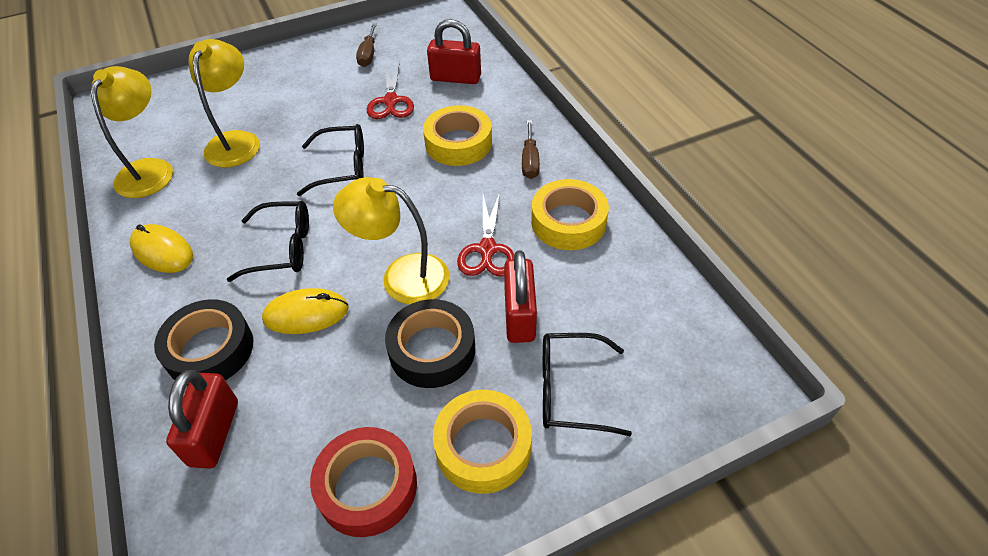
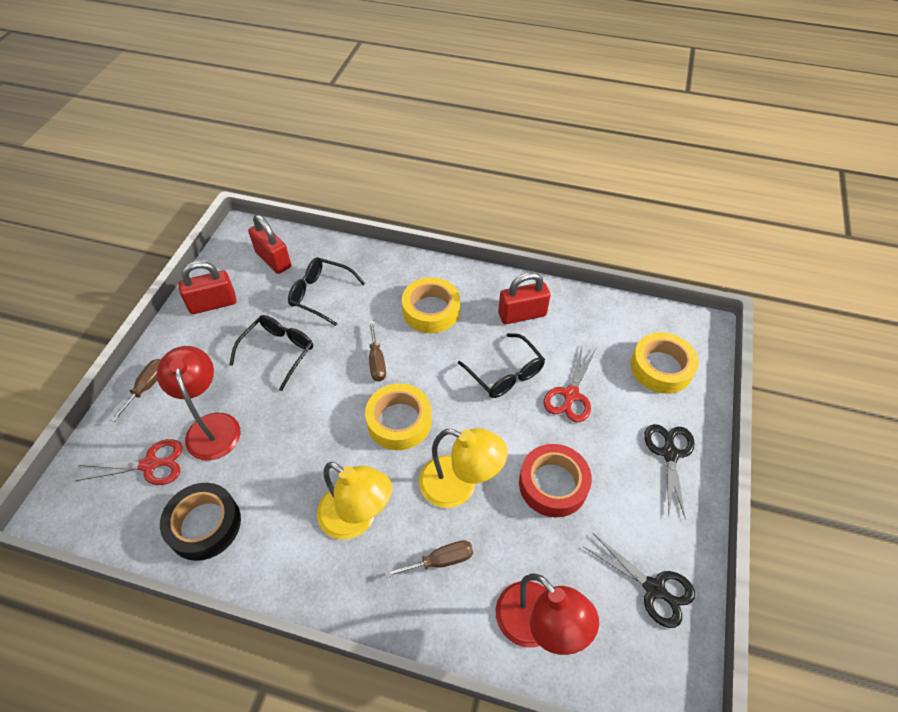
black scissors: 0 -> 2
black tape: 2 -> 1
brown screwdriver: 2 -> 3
red lamp: 0 -> 2
yellow lamp: 3 -> 2
yellow mouse: 2 -> 0

